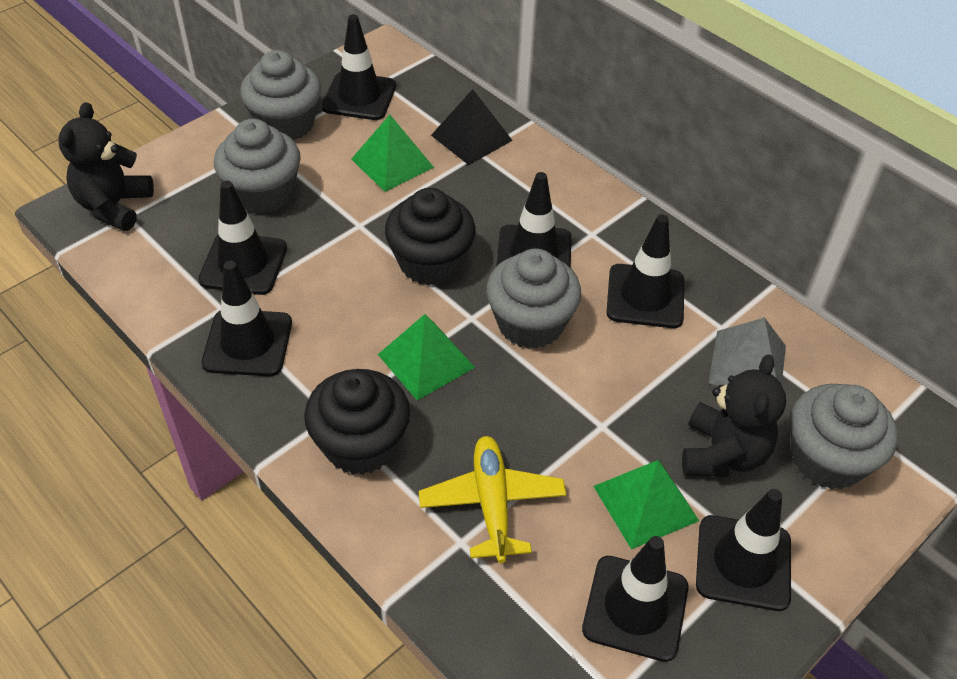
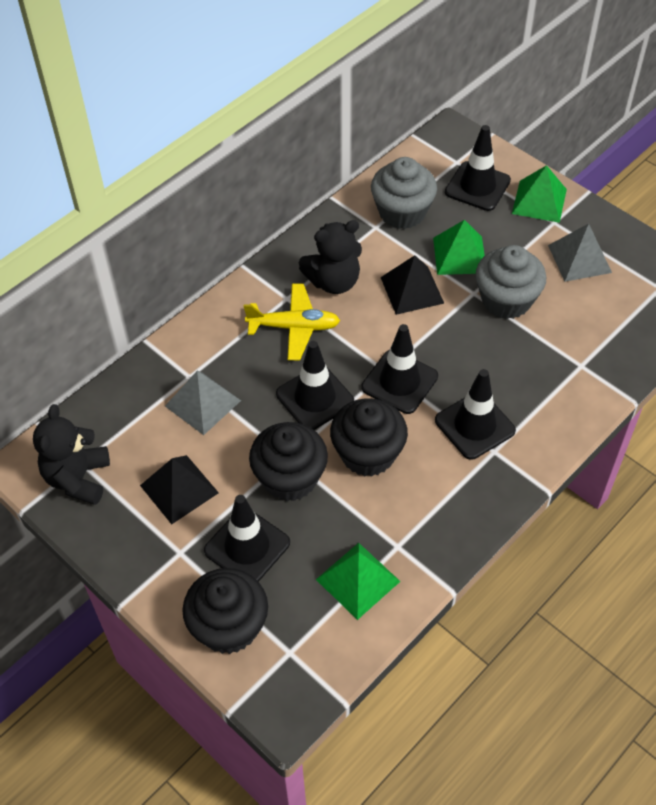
black cupcake: 2 -> 3
black pyramid: 1 -> 2
black traffic cone: 7 -> 5
grey cupcake: 4 -> 2
grey pyramid: 1 -> 2

